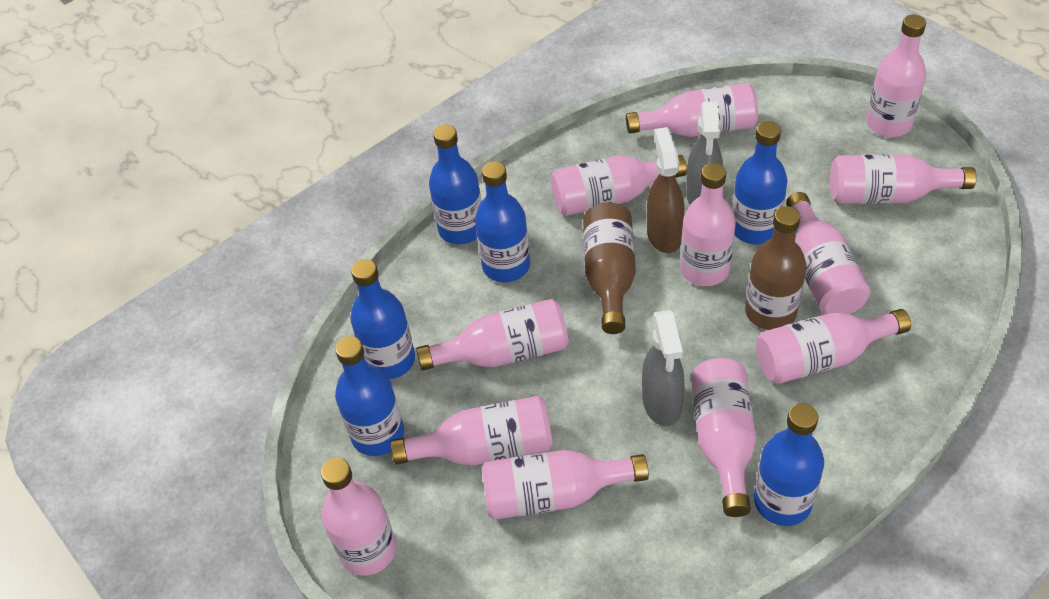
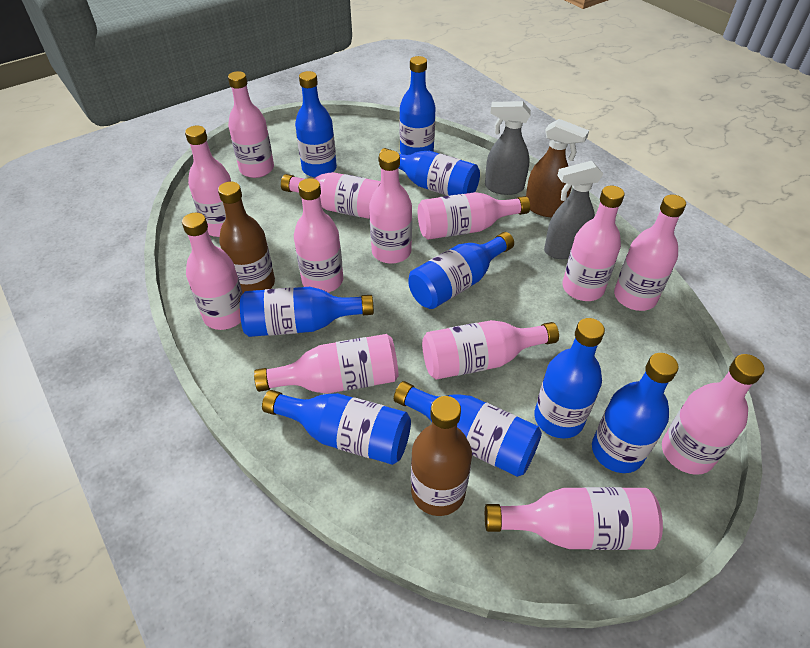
blue bottle: 6 -> 9
pink bottle: 12 -> 13

